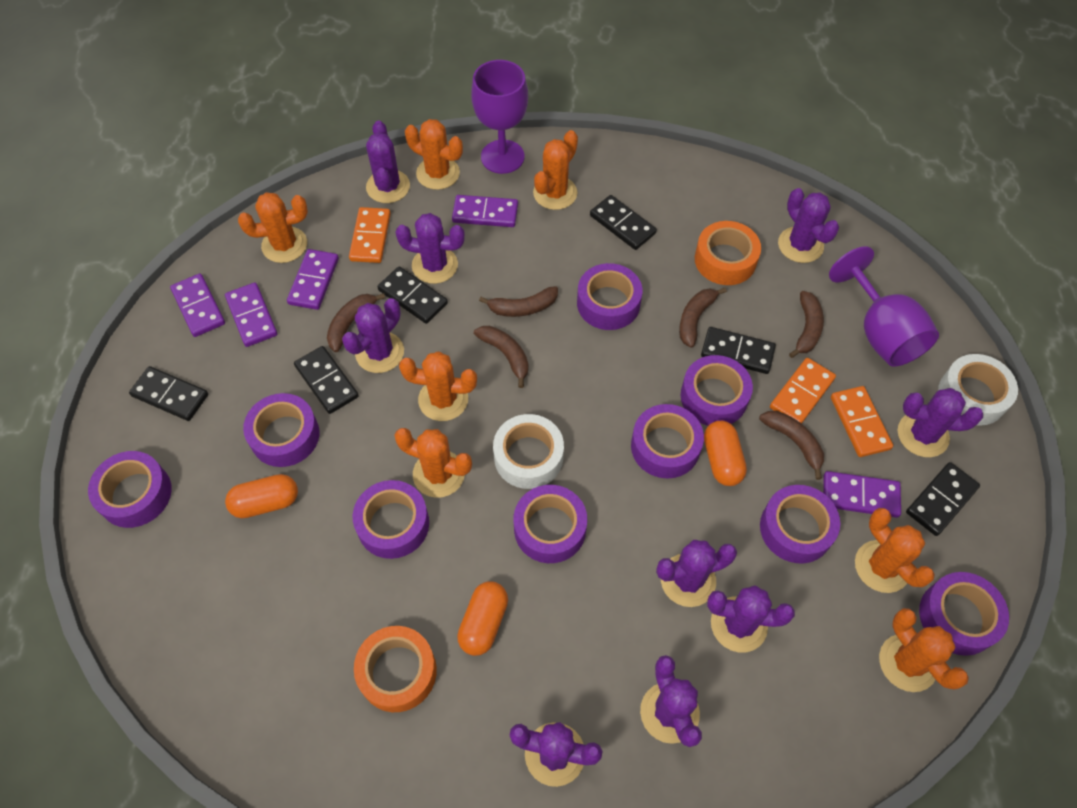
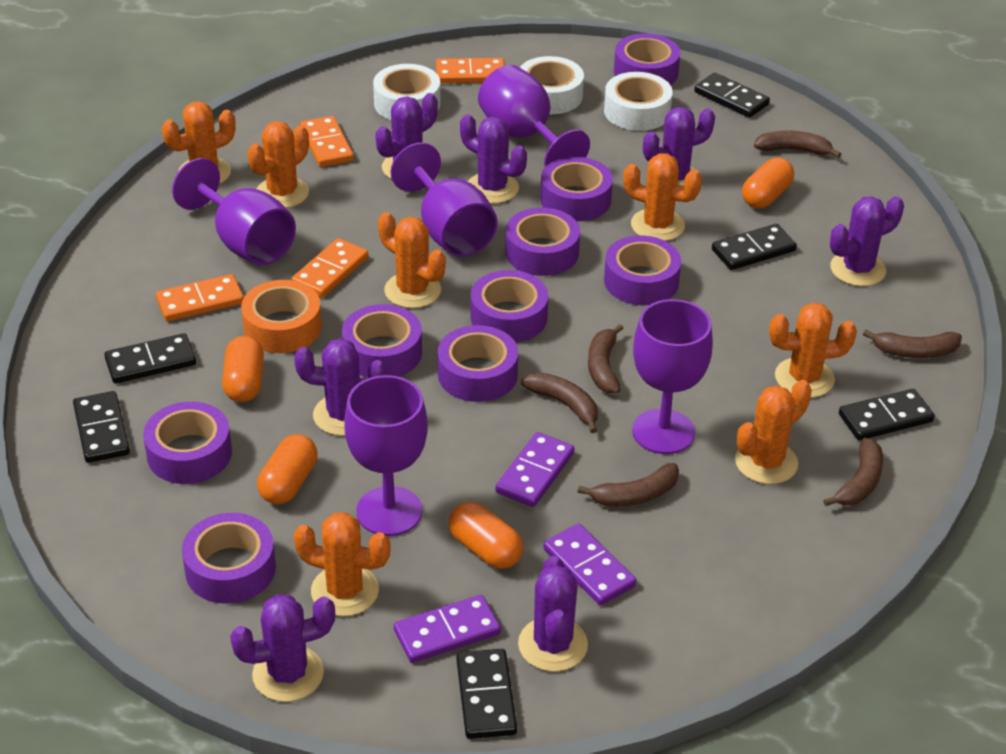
orange capsule: 3 -> 4
orange domino: 3 -> 4
orange tape: 2 -> 1
purple cactus: 9 -> 7
purple domino: 5 -> 3
purple goblet: 2 -> 5
white tape: 2 -> 3

